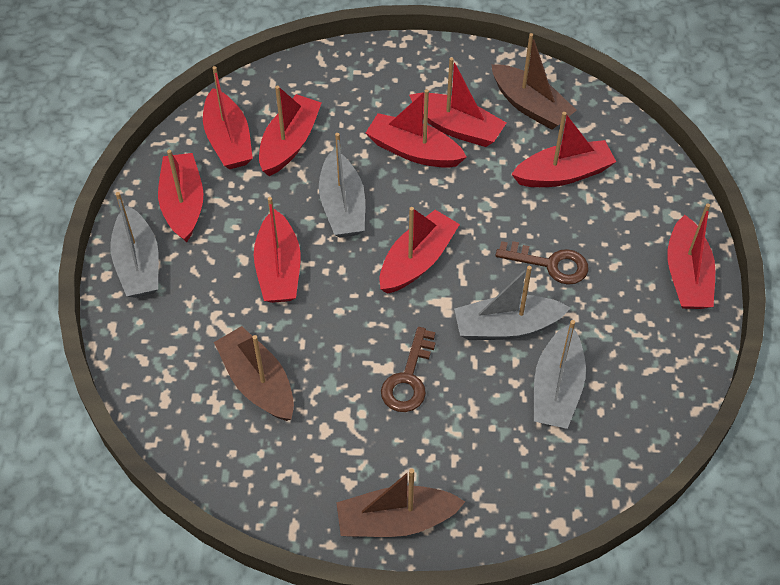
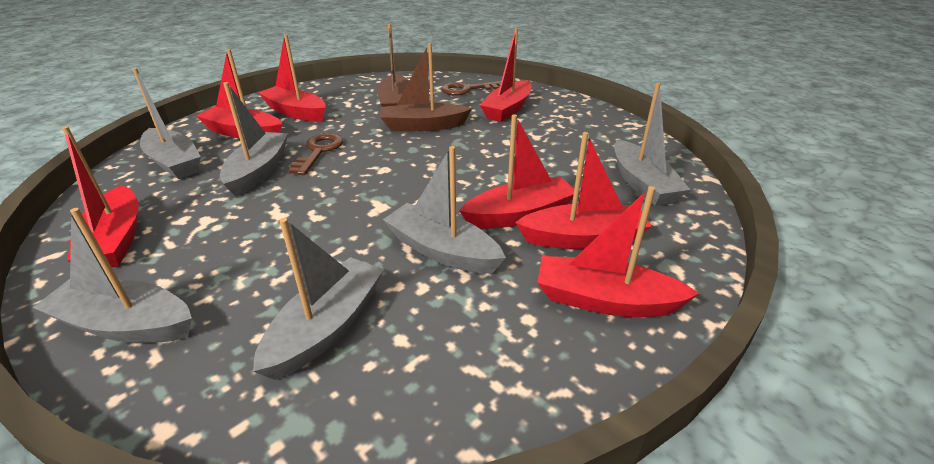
brown boat: 3 -> 2
grey boat: 4 -> 6
red boat: 9 -> 7

